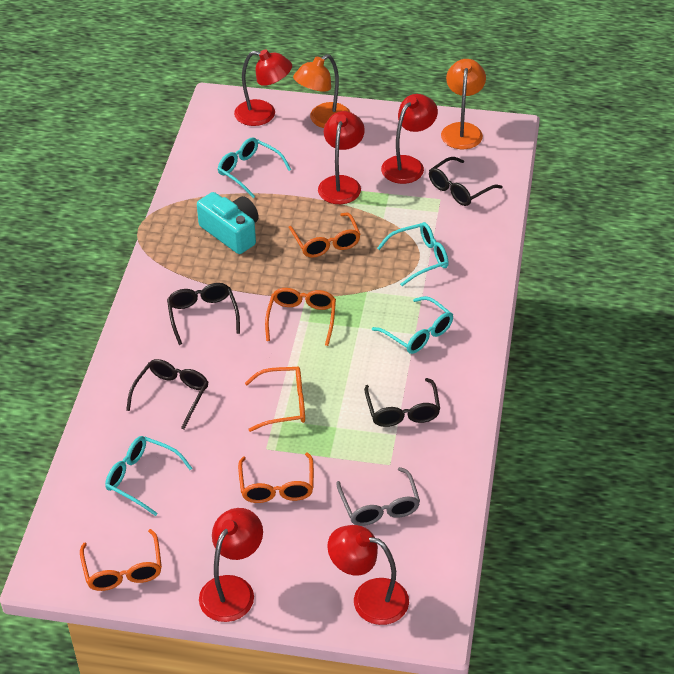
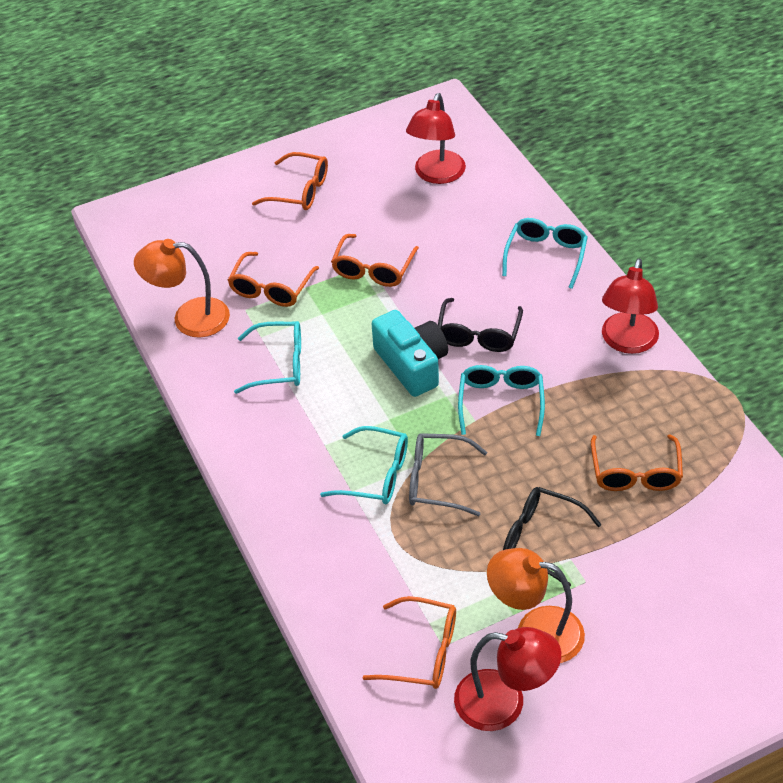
black glasses: 4 -> 2
red lamp: 5 -> 3

